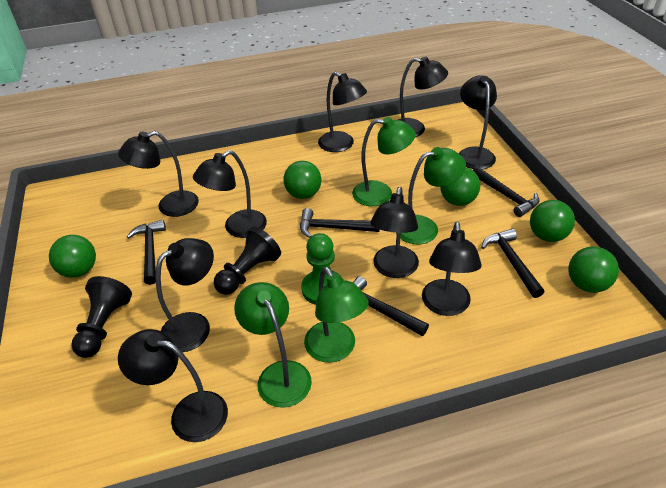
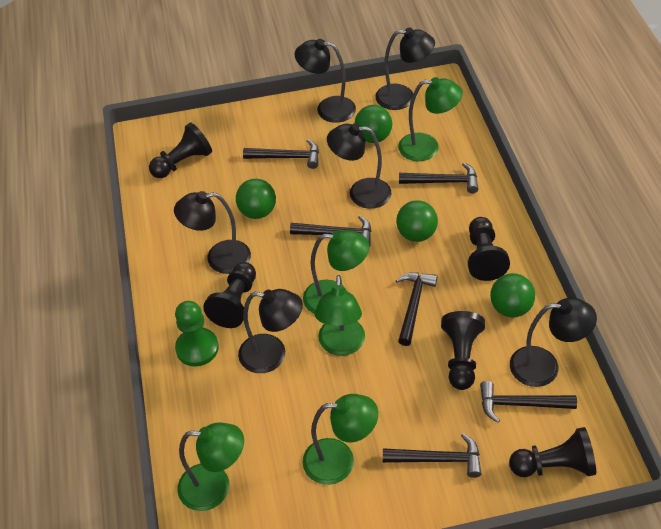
black hammer: 5 -> 6
black lamp: 9 -> 6
black pawn: 2 -> 5
green ball: 5 -> 4
green lamp: 4 -> 5

